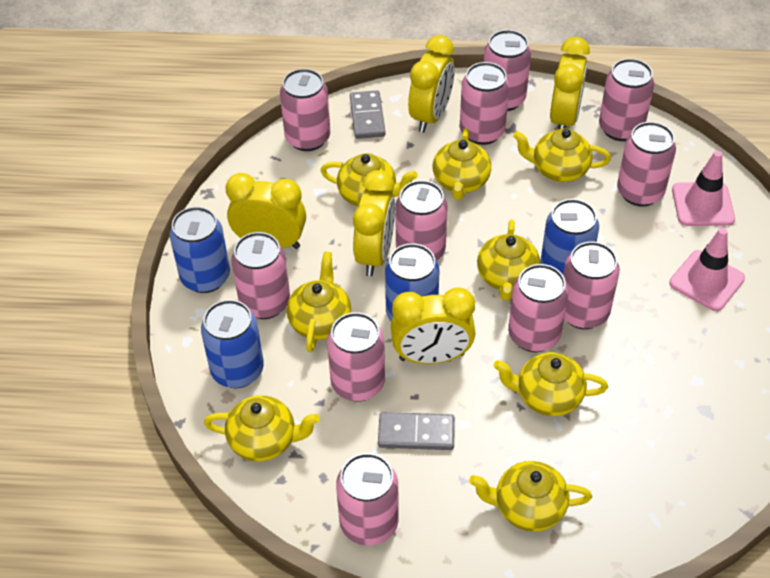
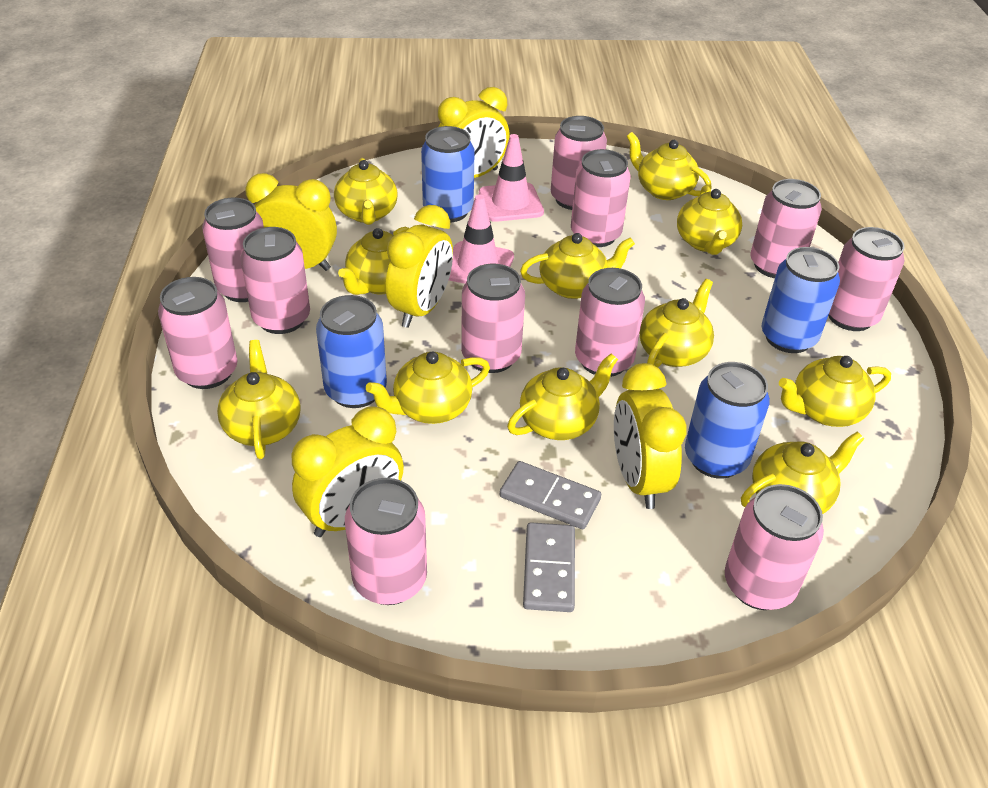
yellow teapot: 8 -> 11

